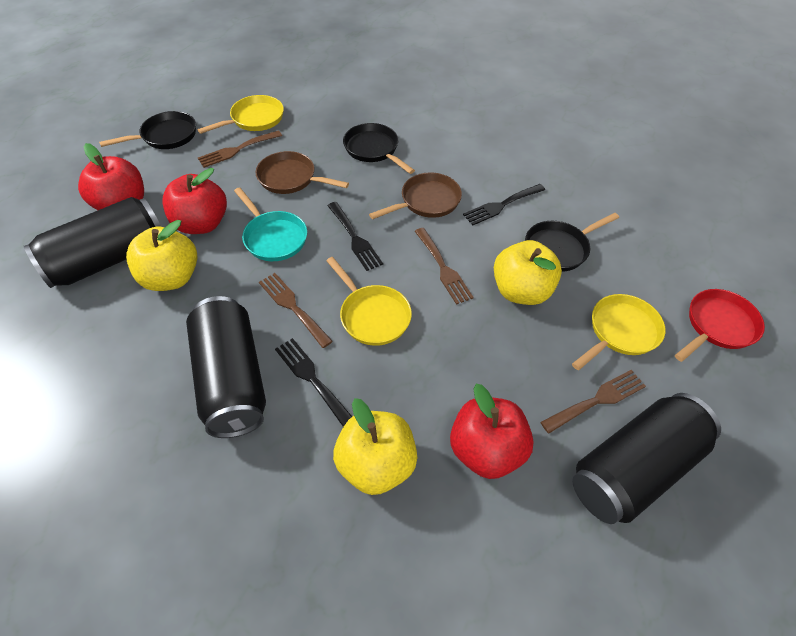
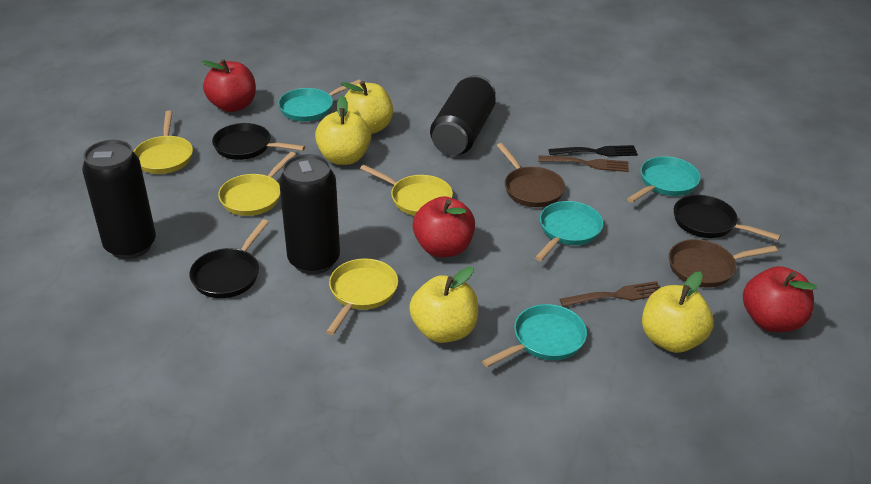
black fork: 3 -> 1
brown fork: 4 -> 2
red pan: 1 -> 0
turquoise pan: 1 -> 4
yellow apple: 3 -> 4
yellow pan: 3 -> 4

